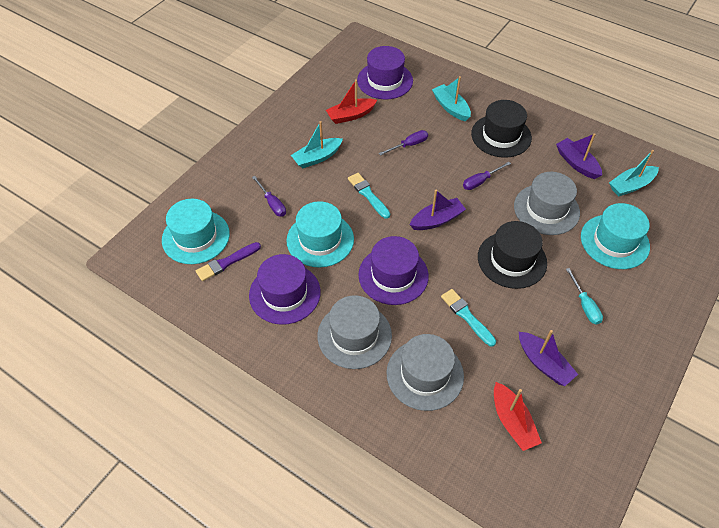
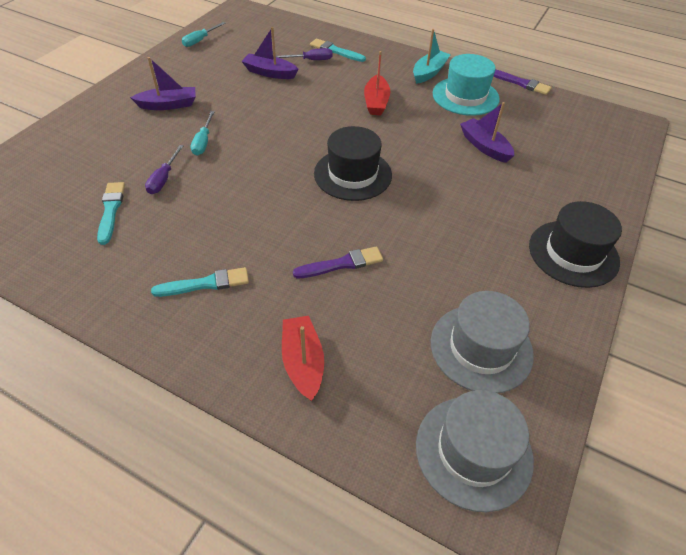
grey hat: 3 -> 2
purple brush: 1 -> 2
purple hat: 3 -> 0
purple screwdriver: 3 -> 2
turquoise boat: 3 -> 1
turquoise brush: 2 -> 3
turquoise hat: 3 -> 1
turquoise screwdriver: 1 -> 2

